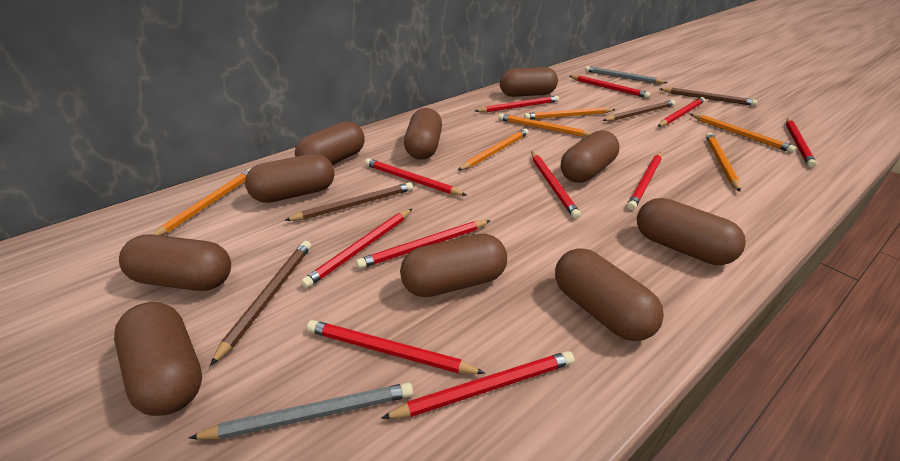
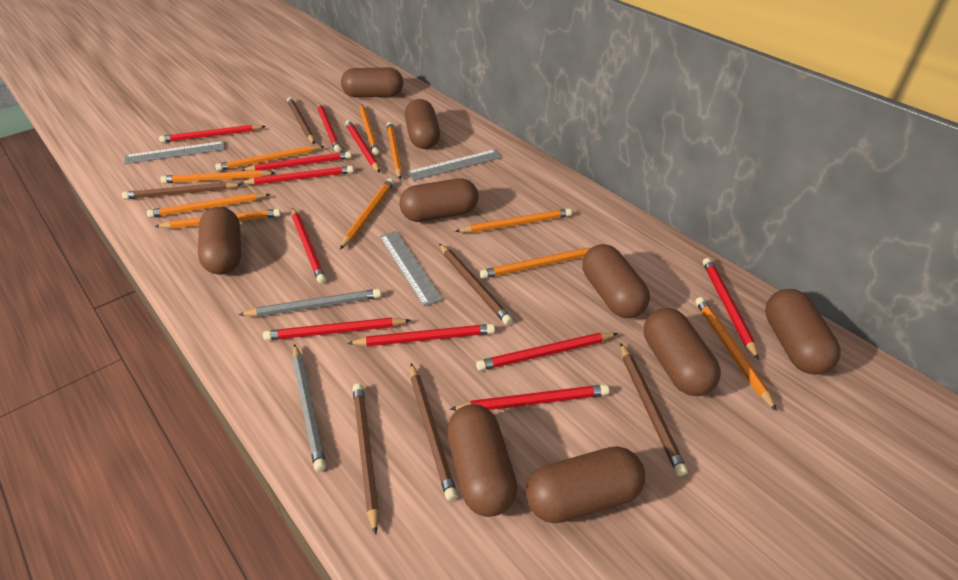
brown capsule: 10 -> 9
brown pencil: 4 -> 6
grey ruler: 0 -> 3
orange pencil: 6 -> 10

